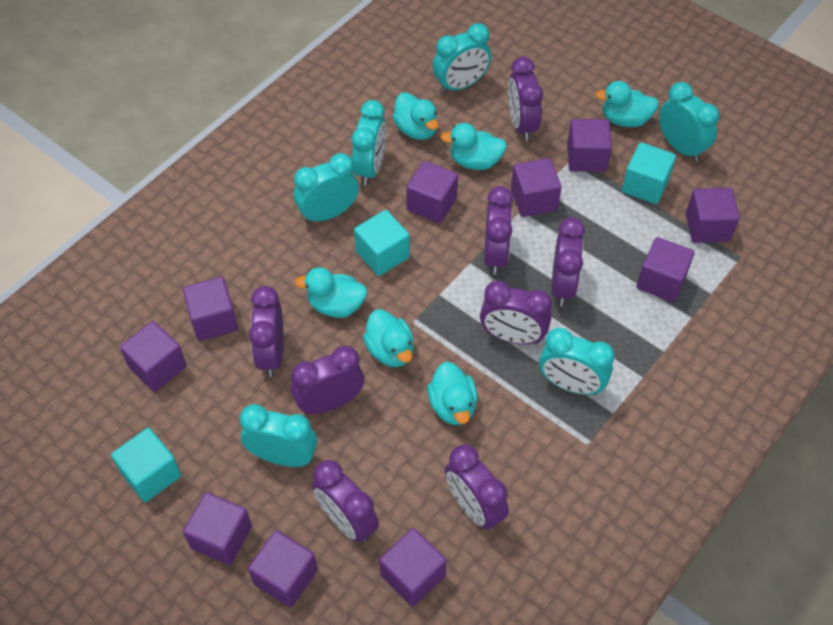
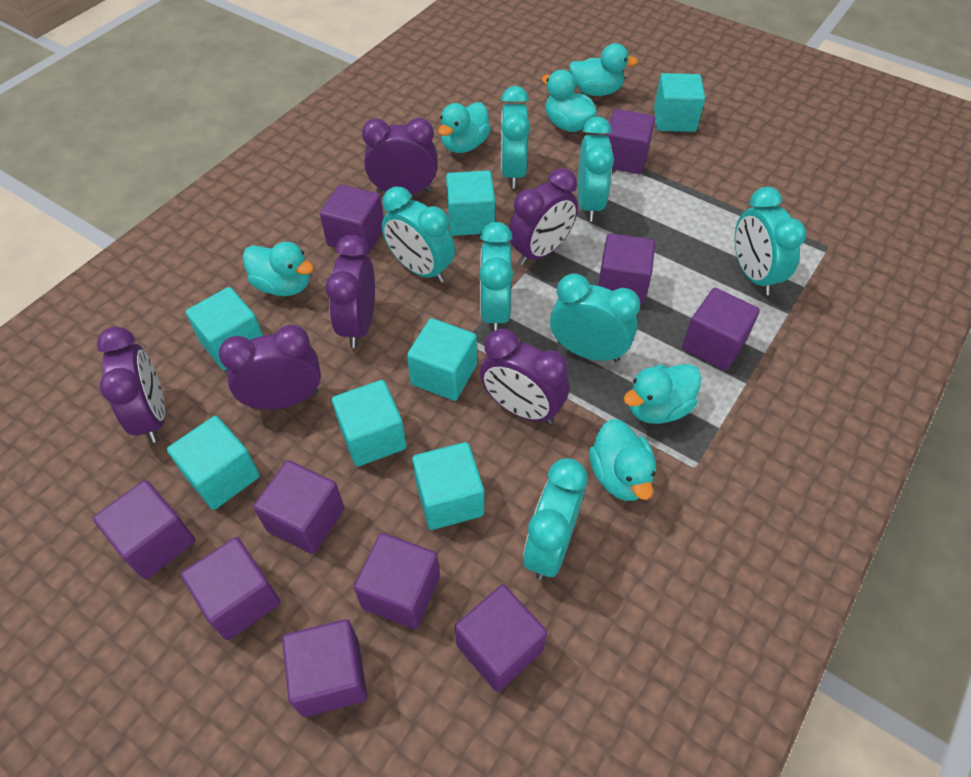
purple clock: 8 -> 6
turquoise clock: 6 -> 7
turquoise cube: 3 -> 7

